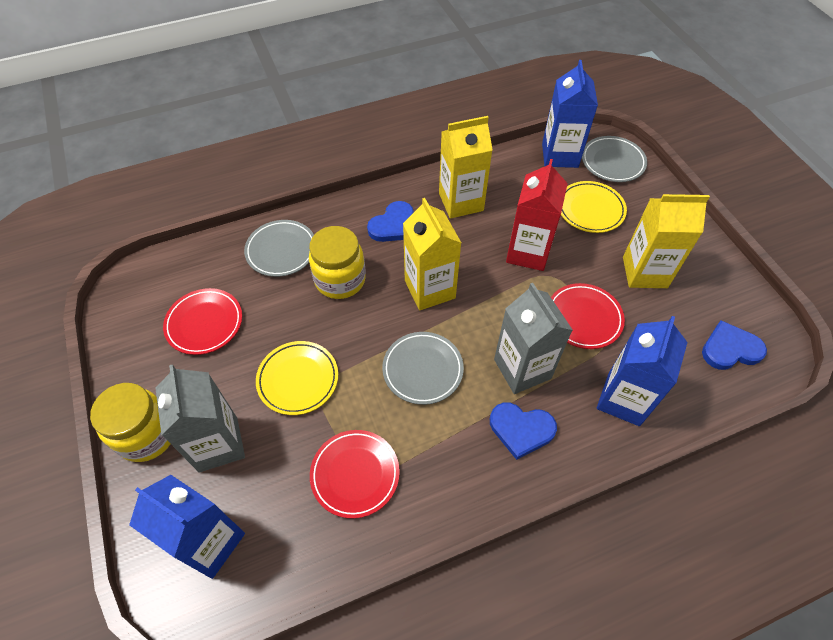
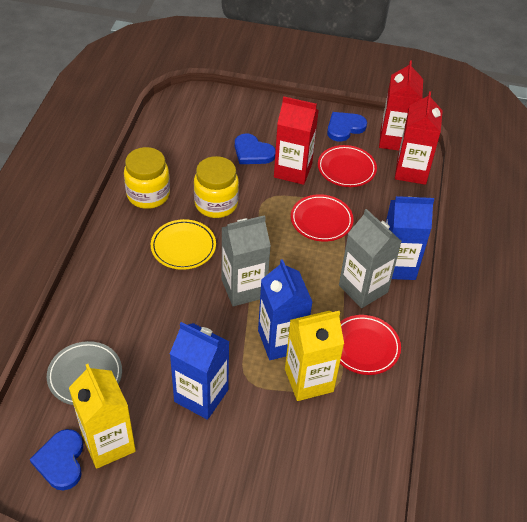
grey plate: 3 -> 1
red carton: 1 -> 3
yellow carton: 3 -> 2
yellow plate: 2 -> 1

